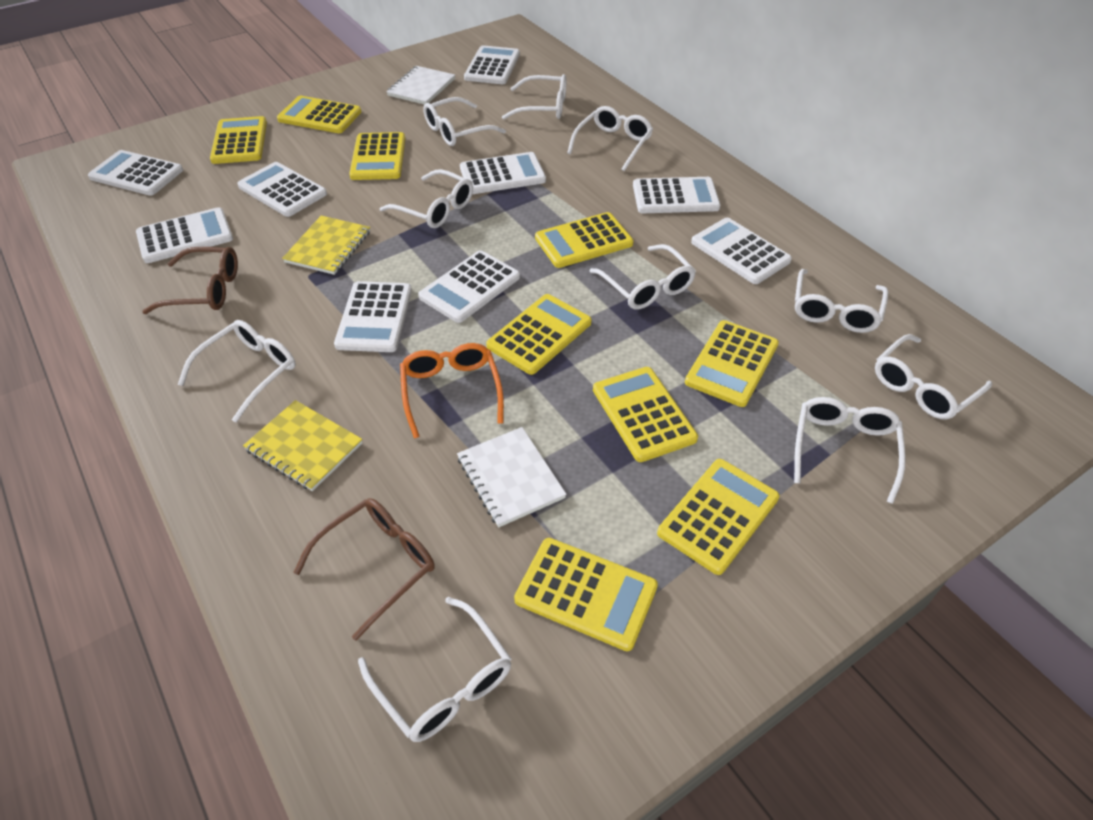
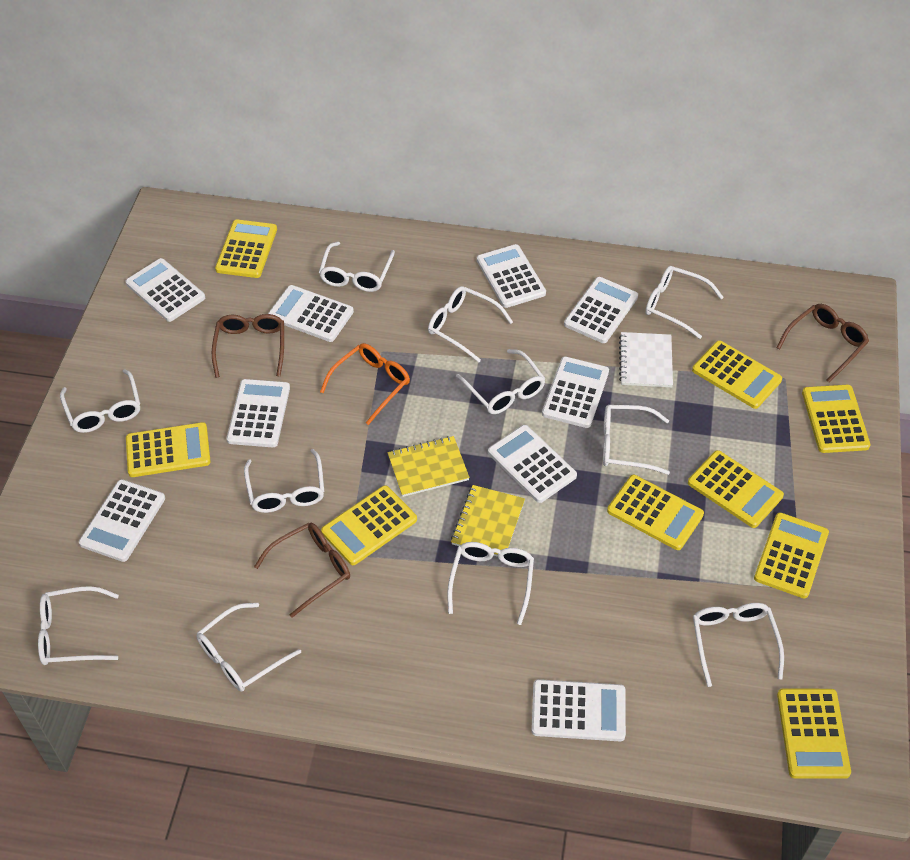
brown glasses: 2 -> 3
white glasses: 10 -> 11
white notebook: 2 -> 1

